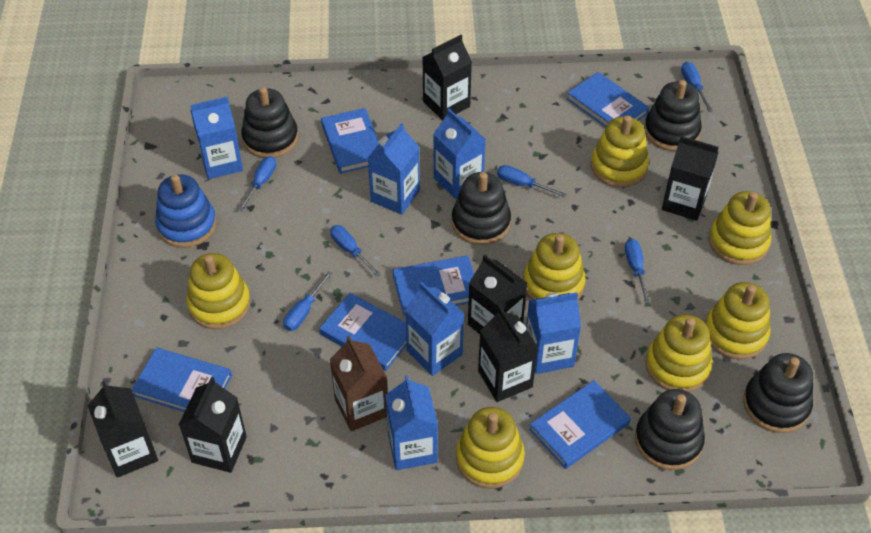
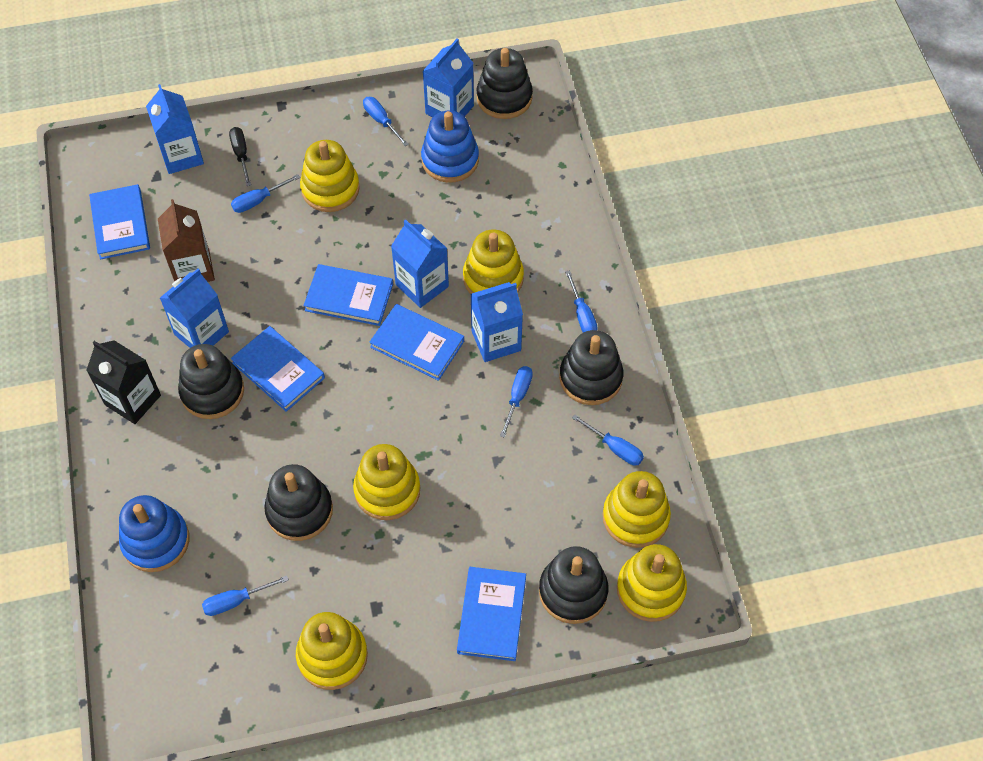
black carton: 6 -> 1
black screwdriver: 0 -> 1
blue book: 6 -> 5
blue carton: 6 -> 5
blue stacking toy: 1 -> 2
yellow stacking toy: 7 -> 6

